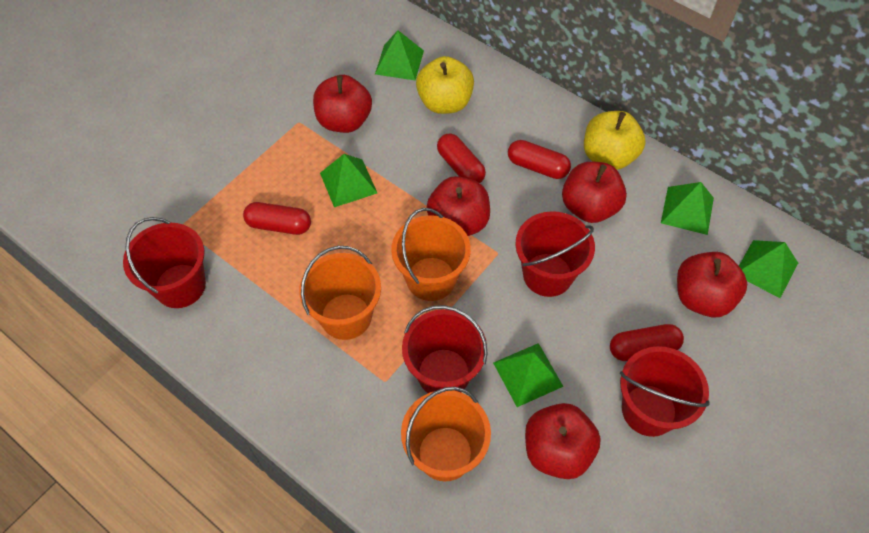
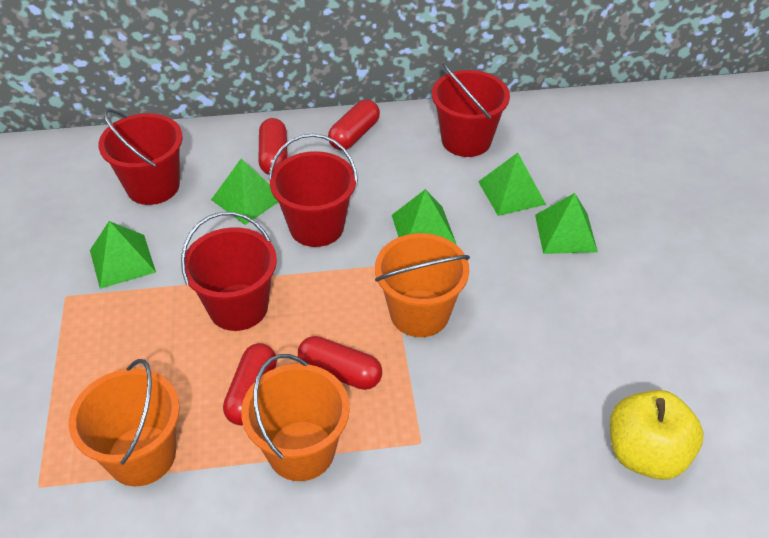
red apple: 5 -> 0
yellow apple: 2 -> 1

